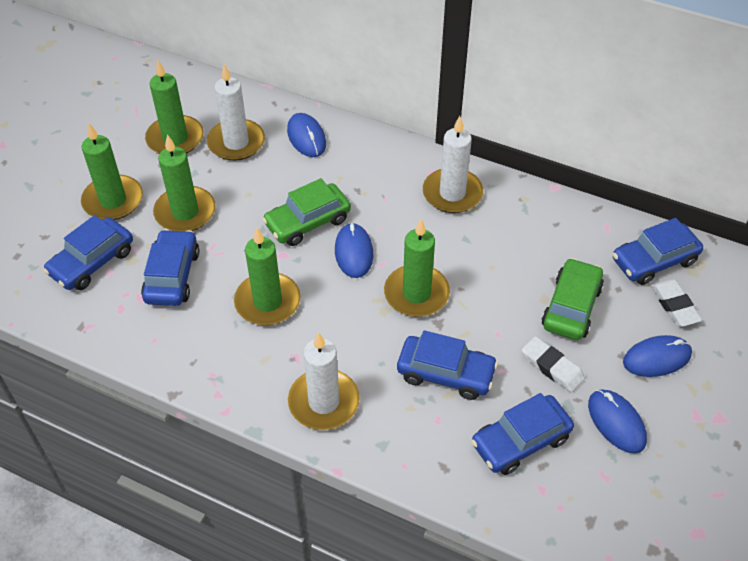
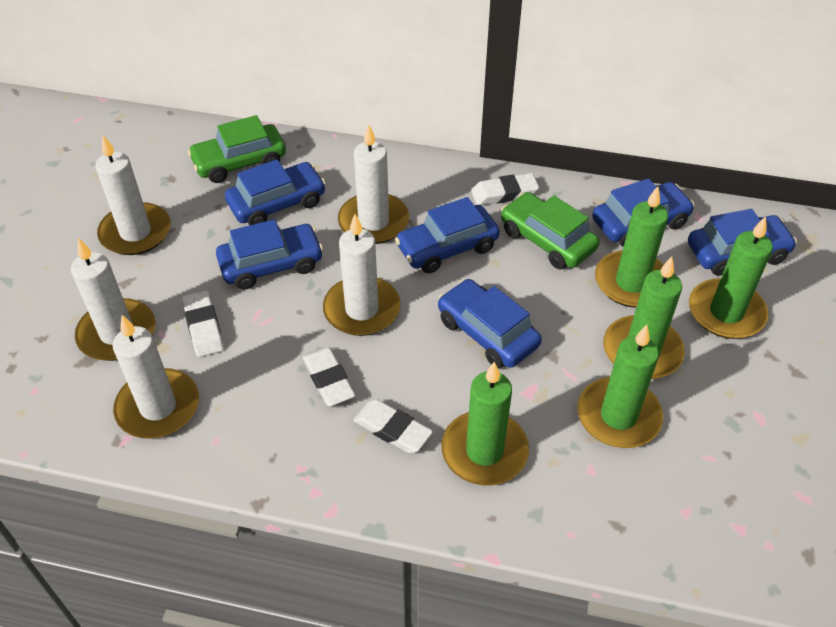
blue car: 5 -> 6
blue mouse: 4 -> 0
white candle: 3 -> 5
white eraser: 2 -> 4

